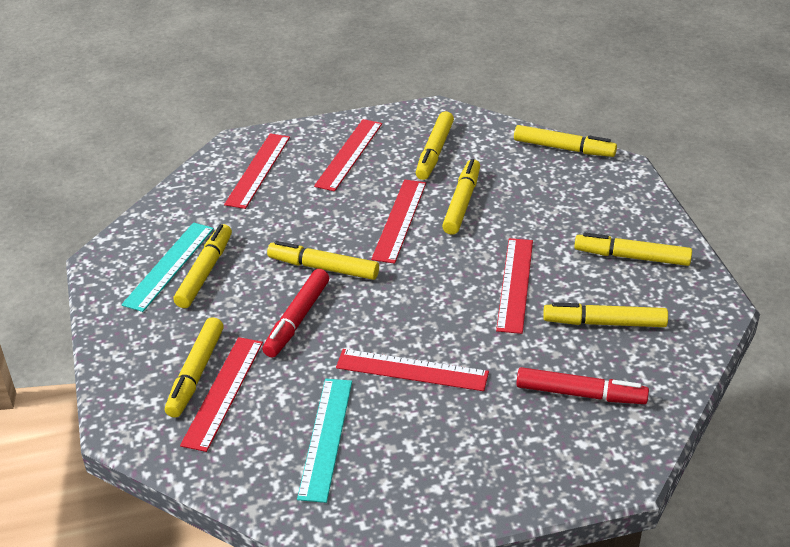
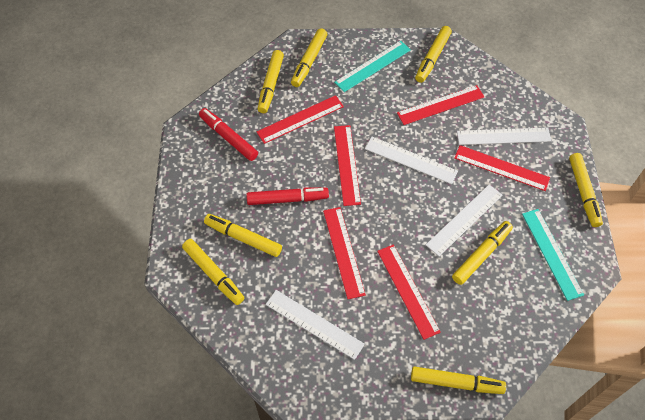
white ruler: 0 -> 4

